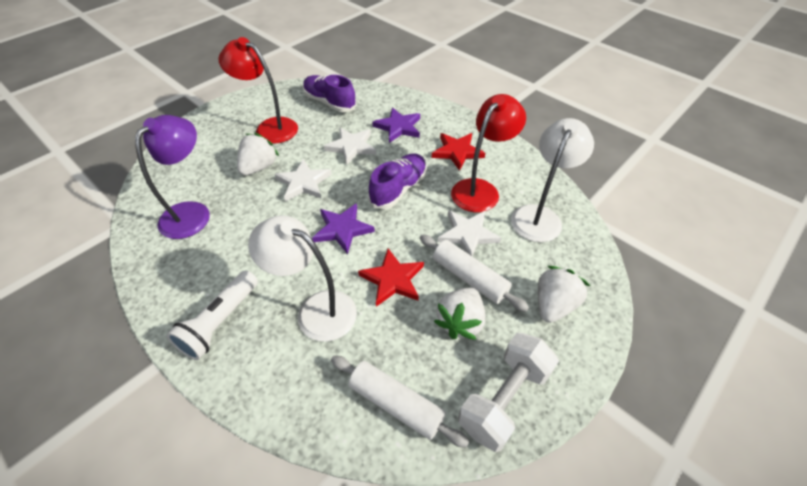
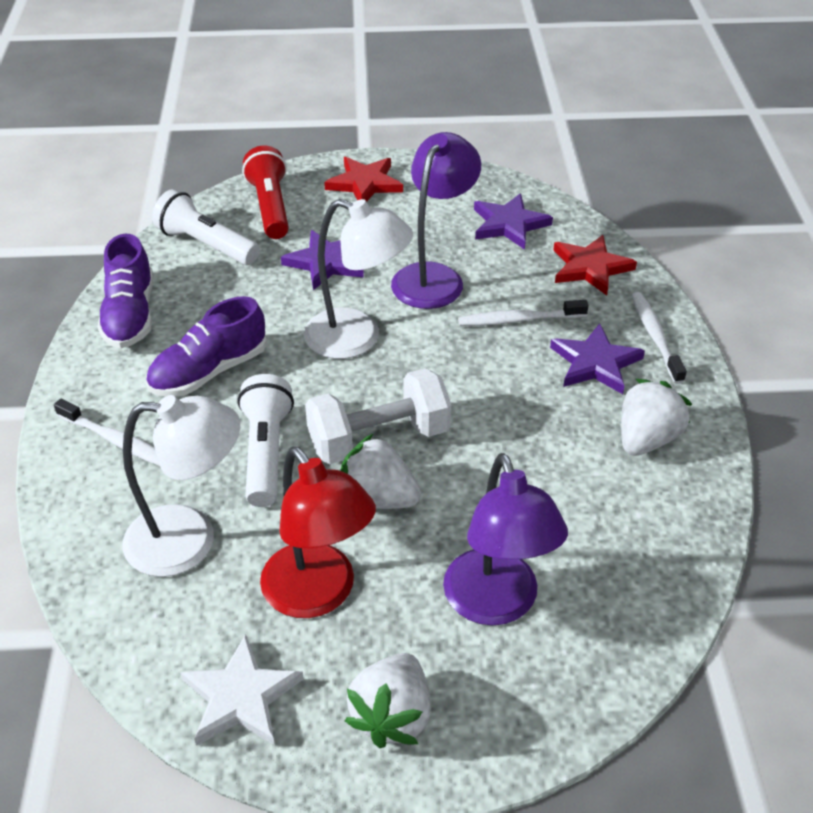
purple lamp: 1 -> 2
purple star: 2 -> 3
red flashlight: 0 -> 1
red lamp: 2 -> 1
white flashlight: 1 -> 2
white rolling pin: 2 -> 0
white star: 3 -> 1
white toothbrush: 0 -> 3

